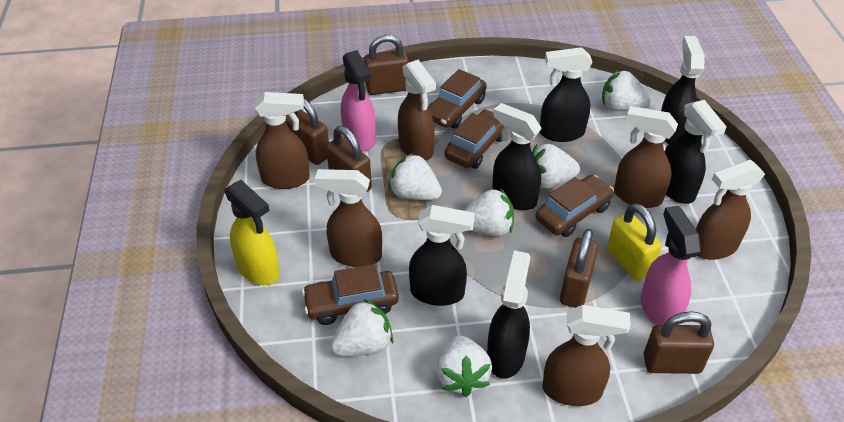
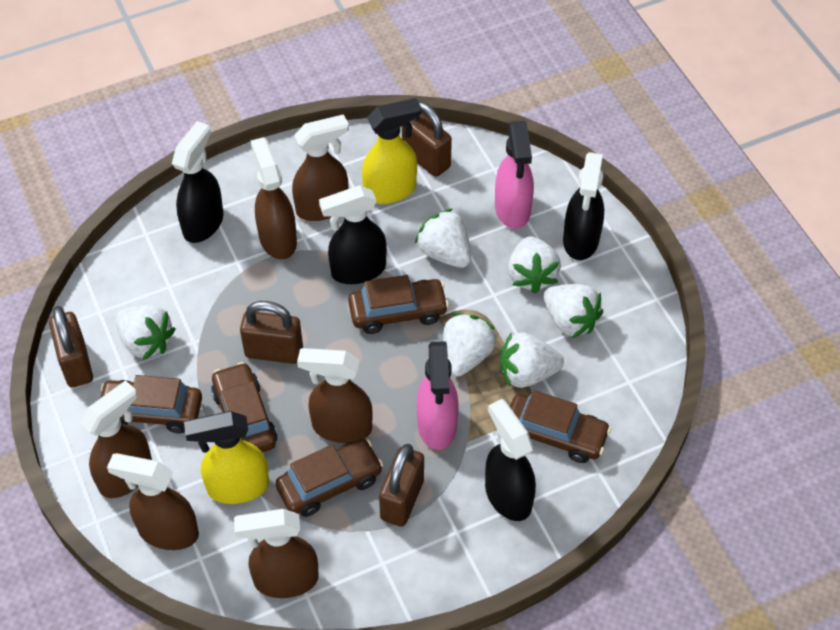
black spray bottle: 6 -> 4
brown car: 4 -> 5
brown padlock: 5 -> 4
yellow padlock: 1 -> 0
yellow spray bottle: 1 -> 2

